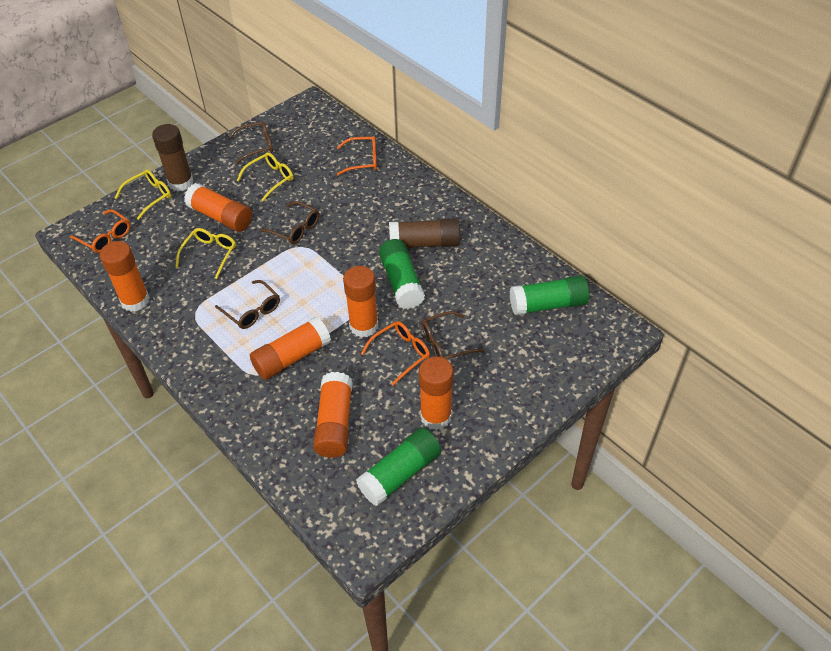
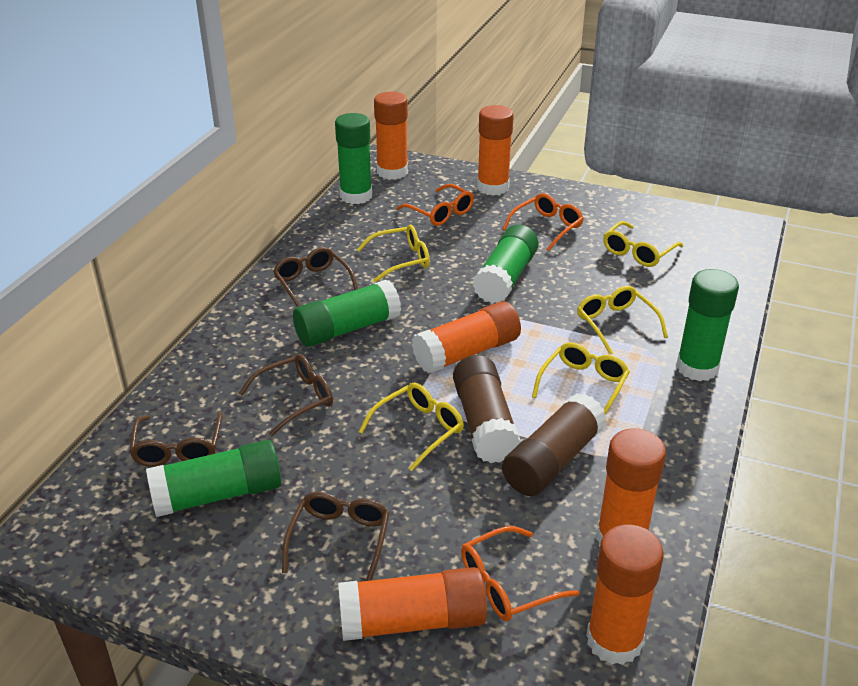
green glue stick: 3 -> 5
yellow glasses: 3 -> 5

